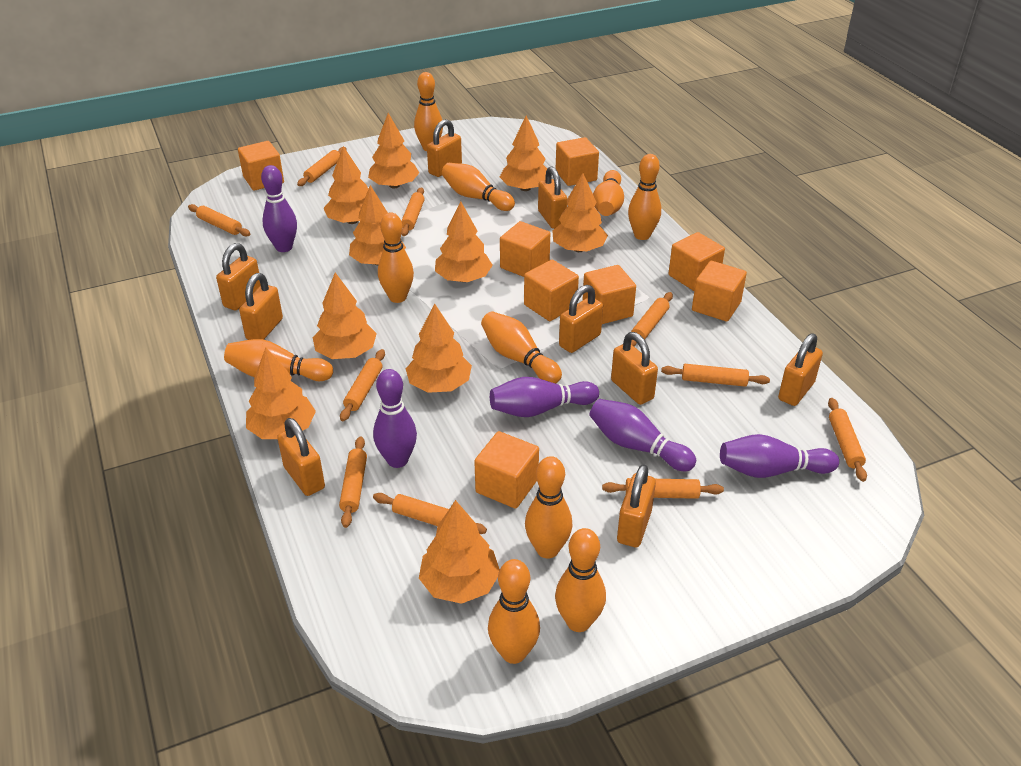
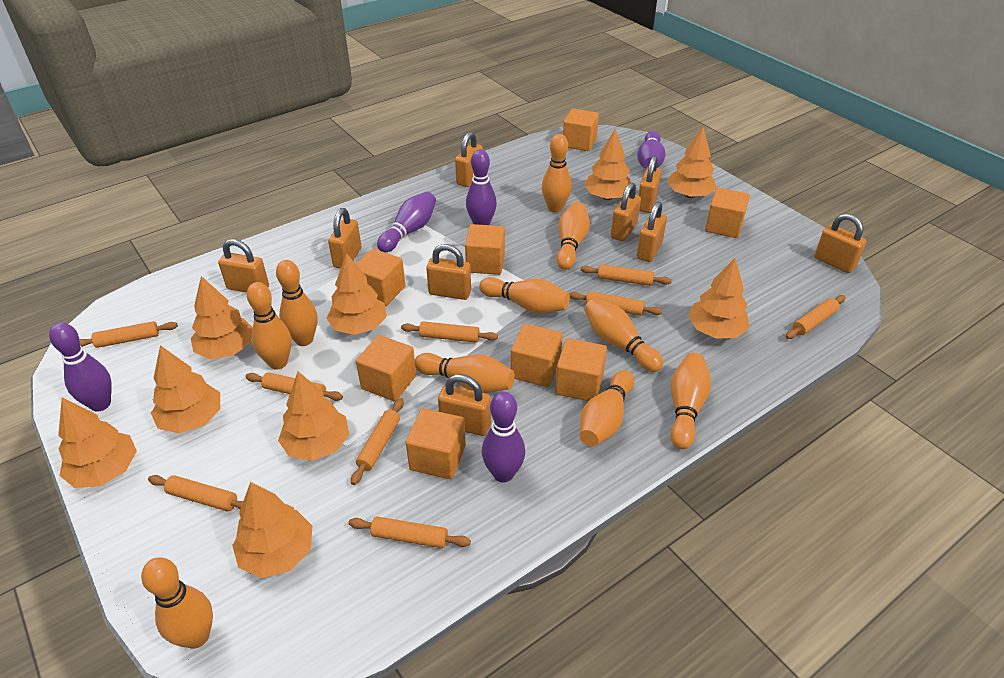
orange rolling pin: 10 -> 9
orange tree: 10 -> 9

